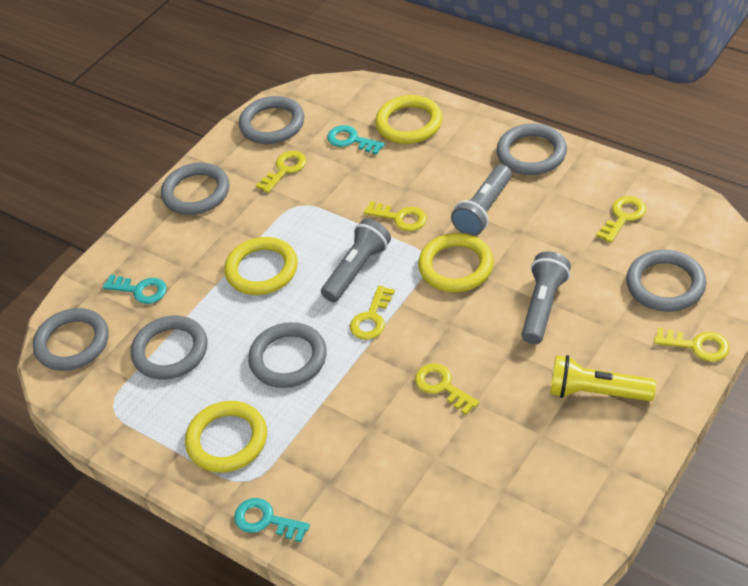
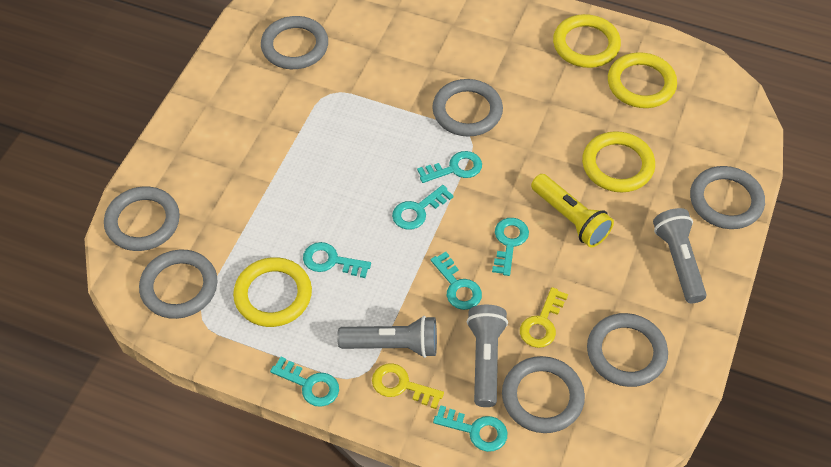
turquoise key: 3 -> 7
yellow key: 6 -> 2

